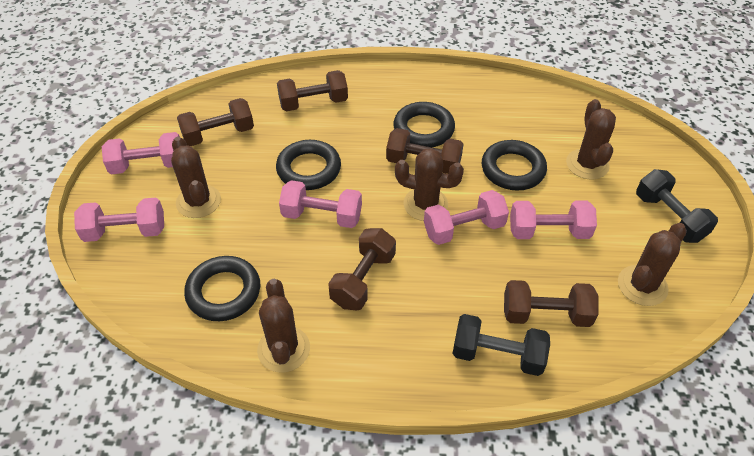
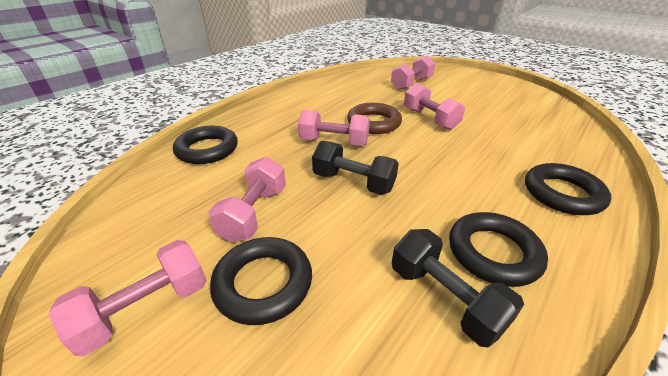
brown cactus: 5 -> 0
brown dumbbell: 5 -> 0
brown ring: 0 -> 1

